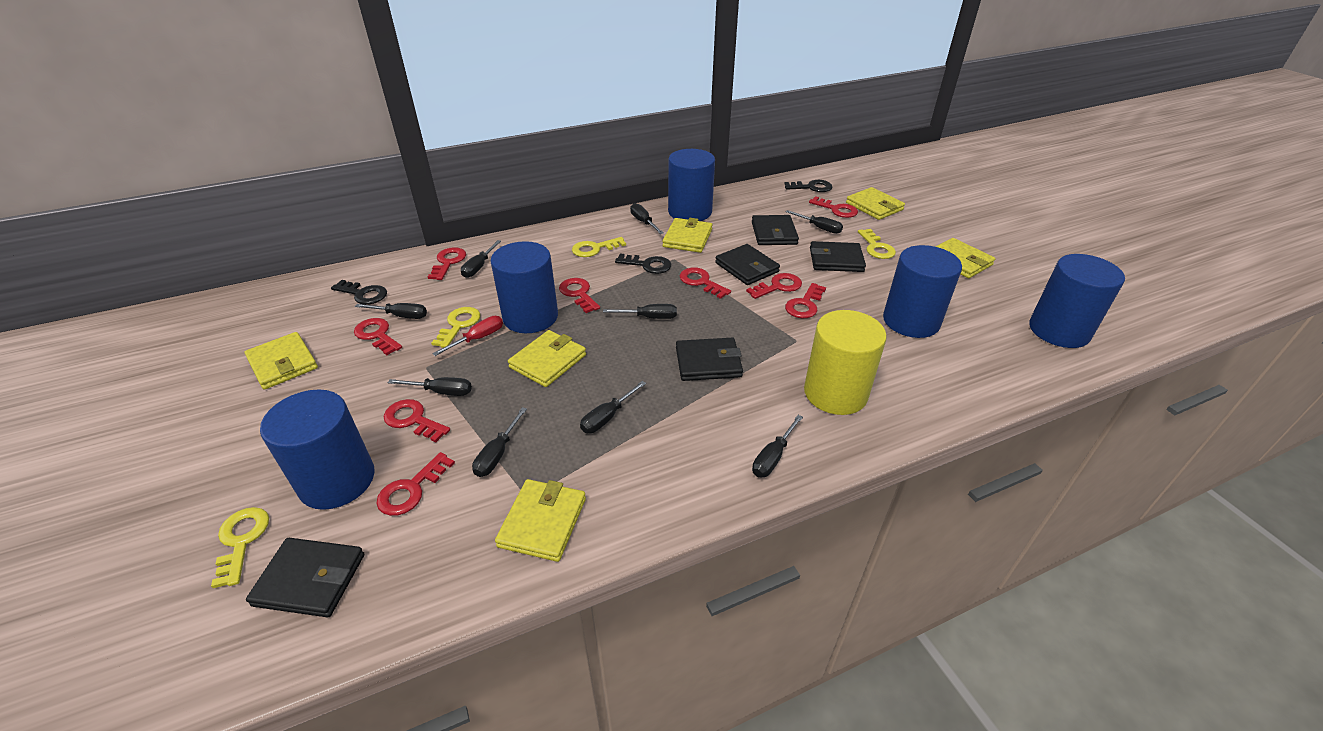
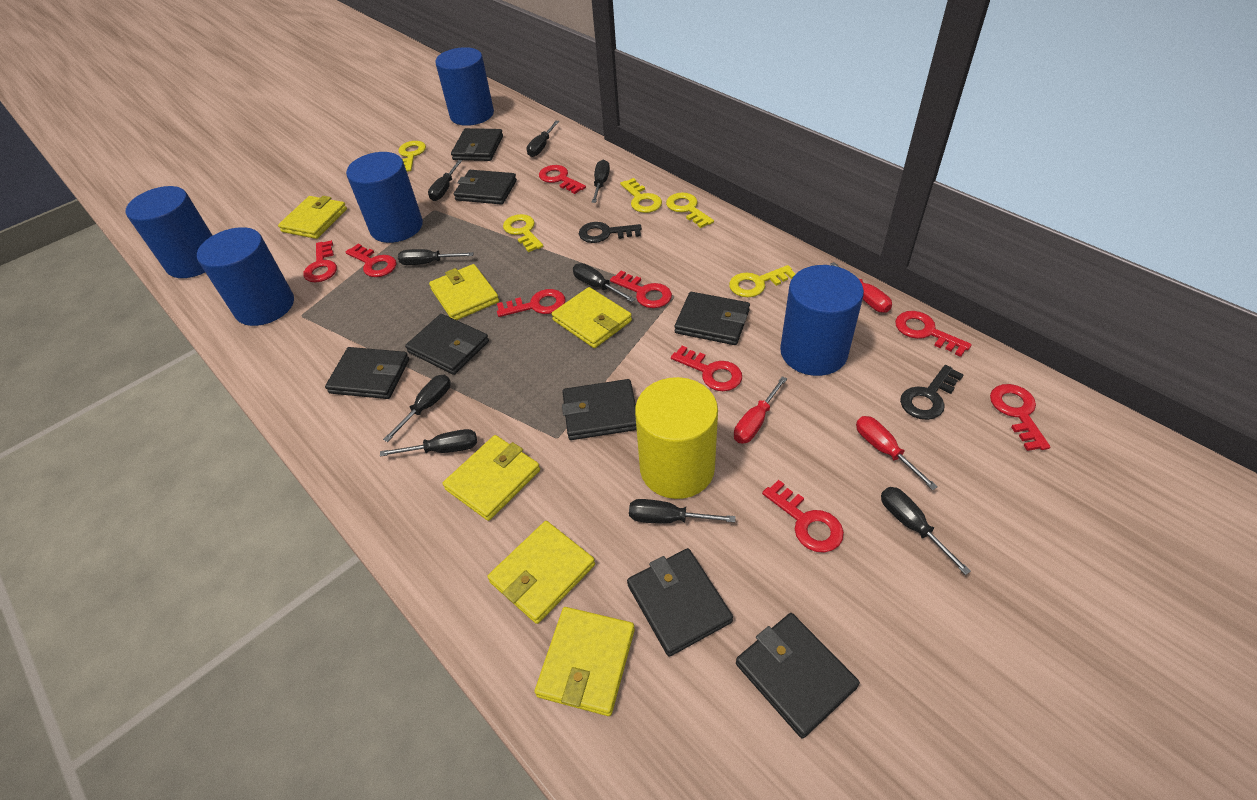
black key: 3 -> 2
black wallet: 5 -> 8
red screwdriver: 1 -> 3
yellow key: 4 -> 5

